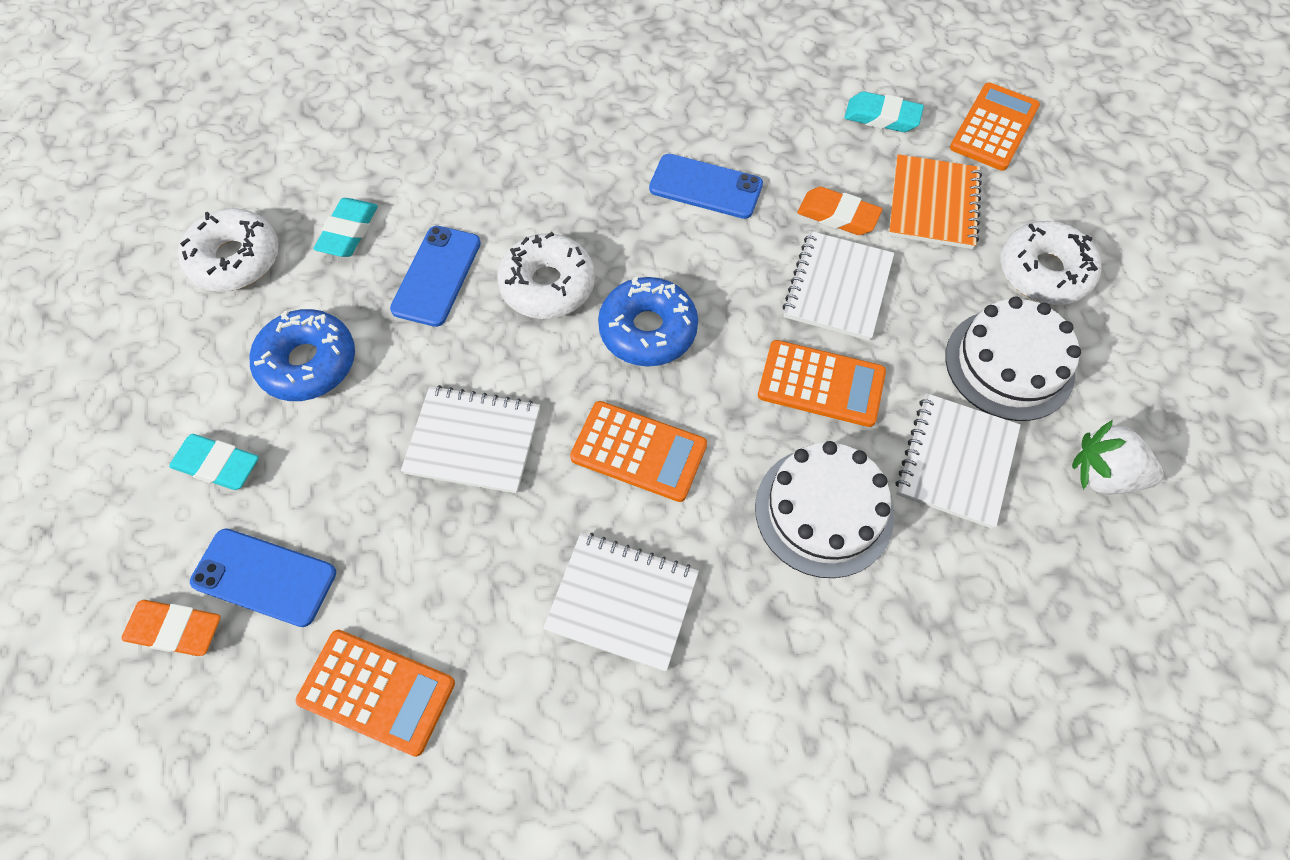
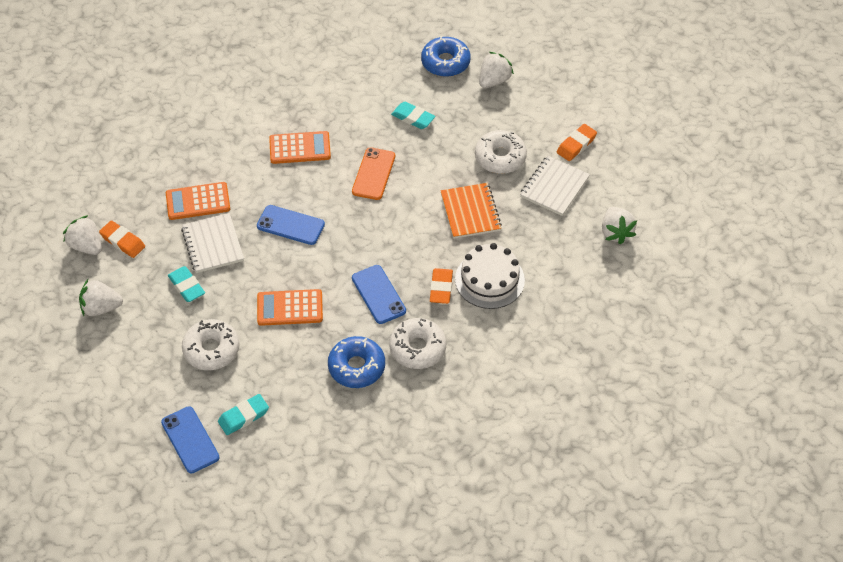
orange calculator: 4 -> 3
orange eraser: 2 -> 3
orange phone: 0 -> 1
white cake: 2 -> 1
white notebook: 4 -> 2
white strawberry: 1 -> 4

